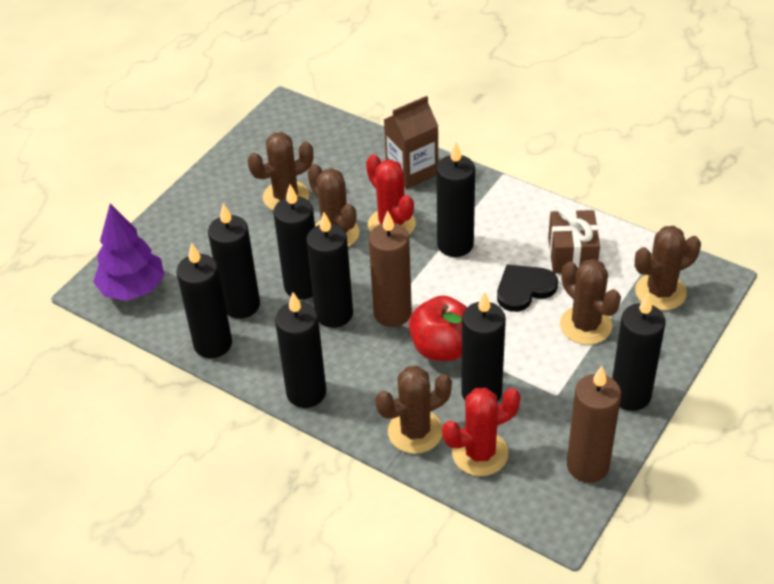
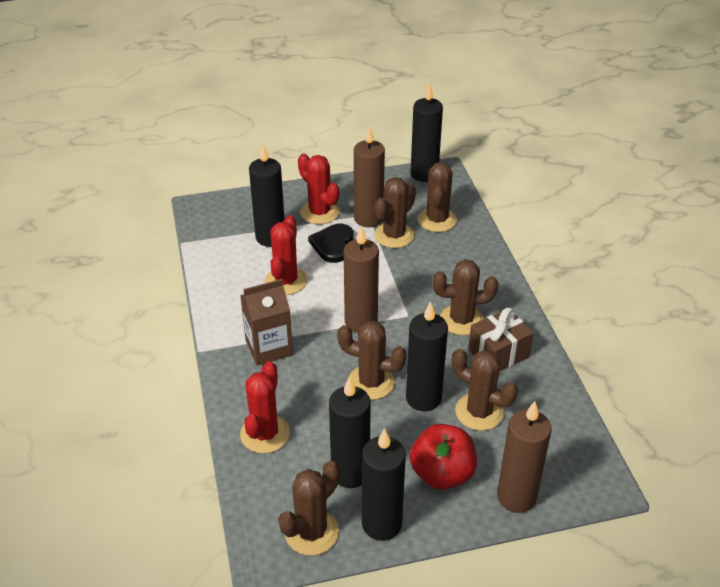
black candle: 8 -> 5
brown cactus: 5 -> 6
brown candle: 2 -> 3
purple tree: 1 -> 0
red cactus: 2 -> 3

